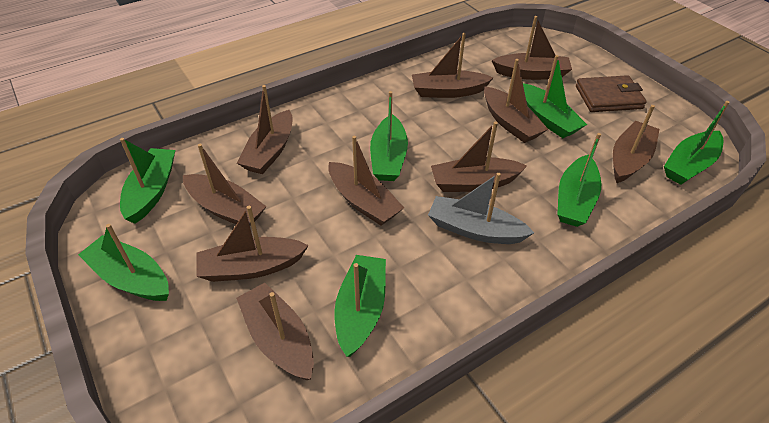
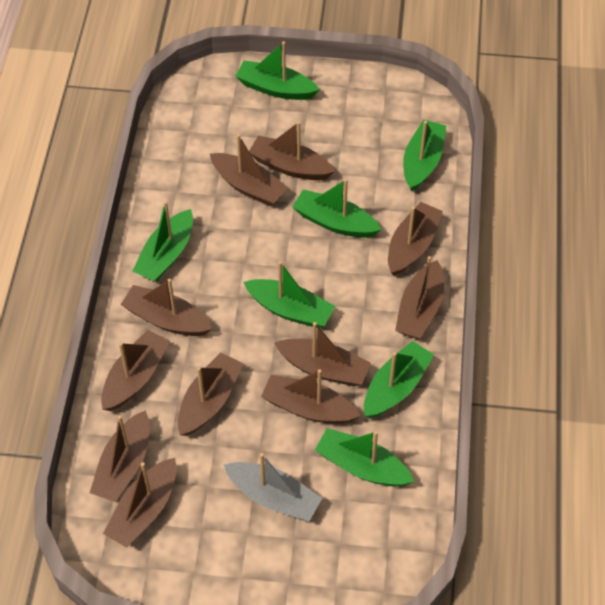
brown boat: 10 -> 11
brown wallet: 1 -> 0

